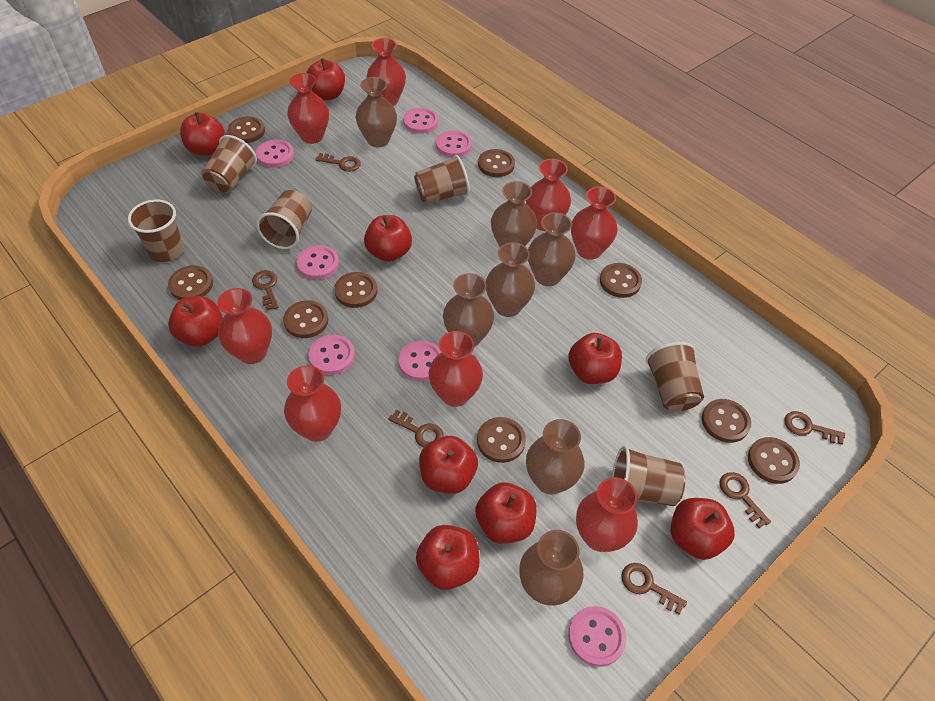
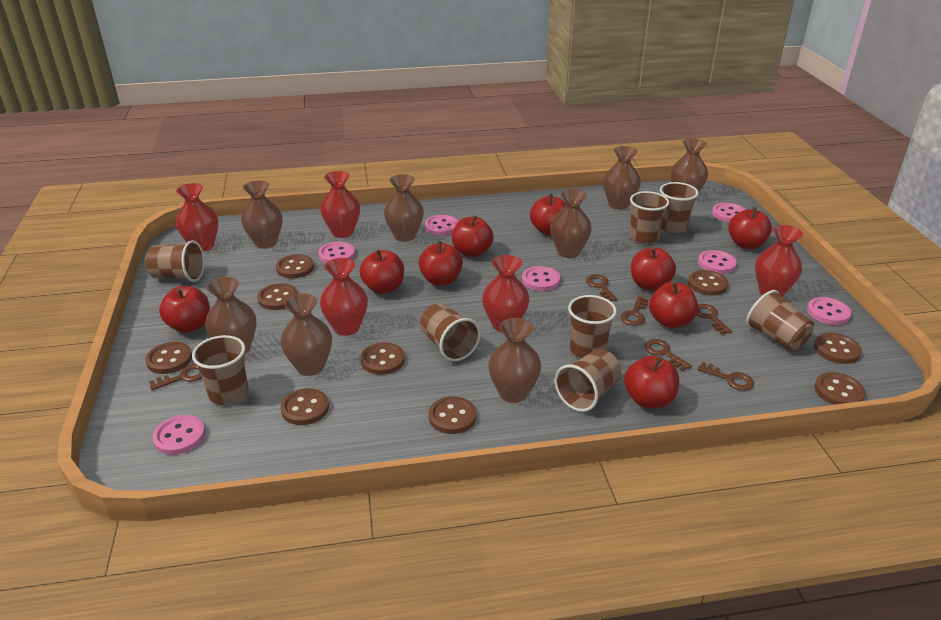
brown cup: 6 -> 8
brown vase: 7 -> 8
red vase: 8 -> 5

